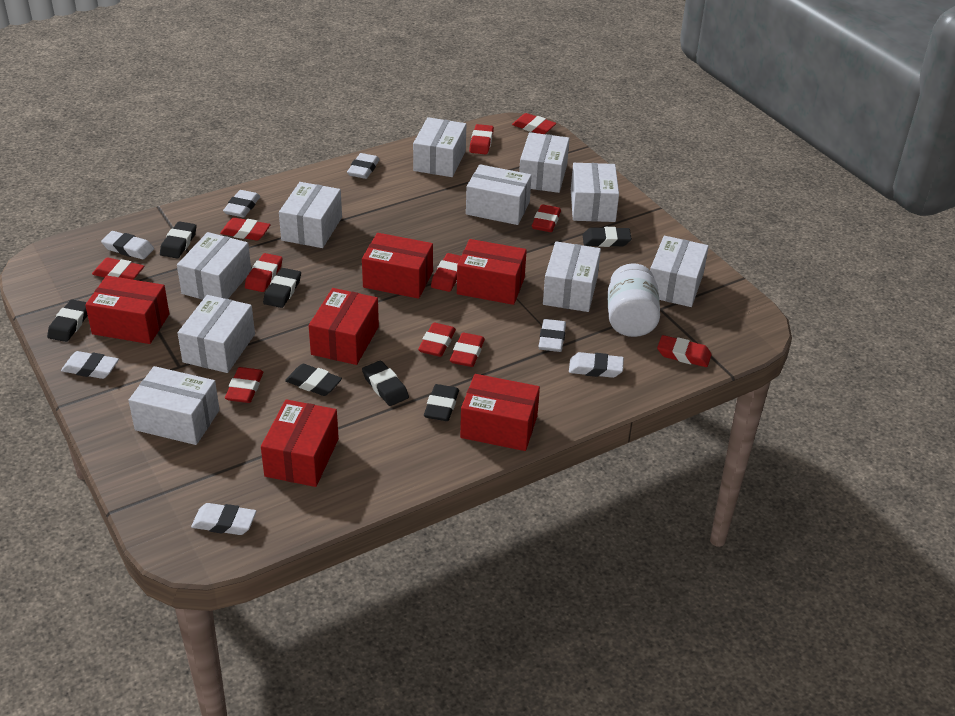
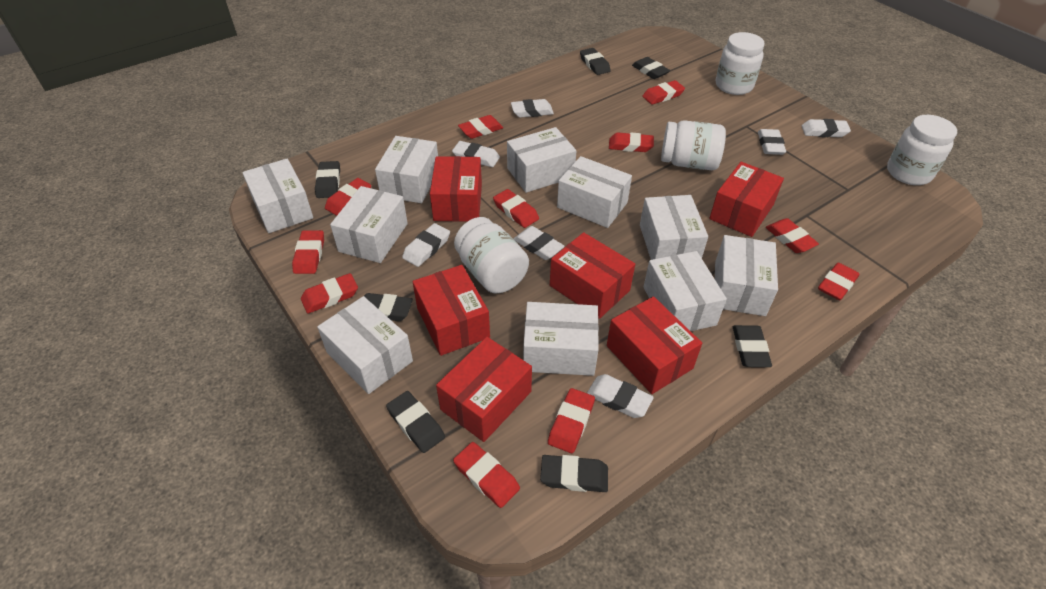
white jar: 1 -> 4

